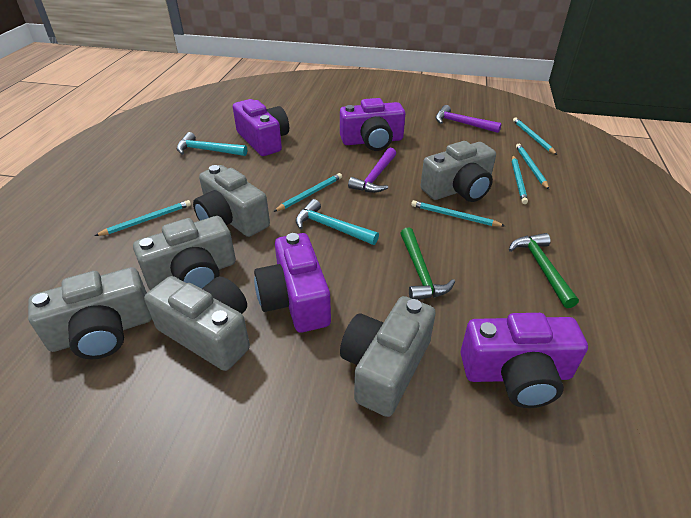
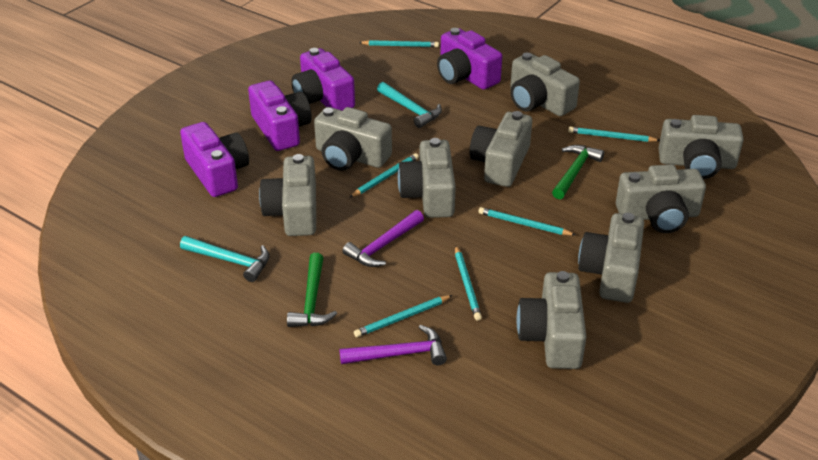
grey camera: 6 -> 9

